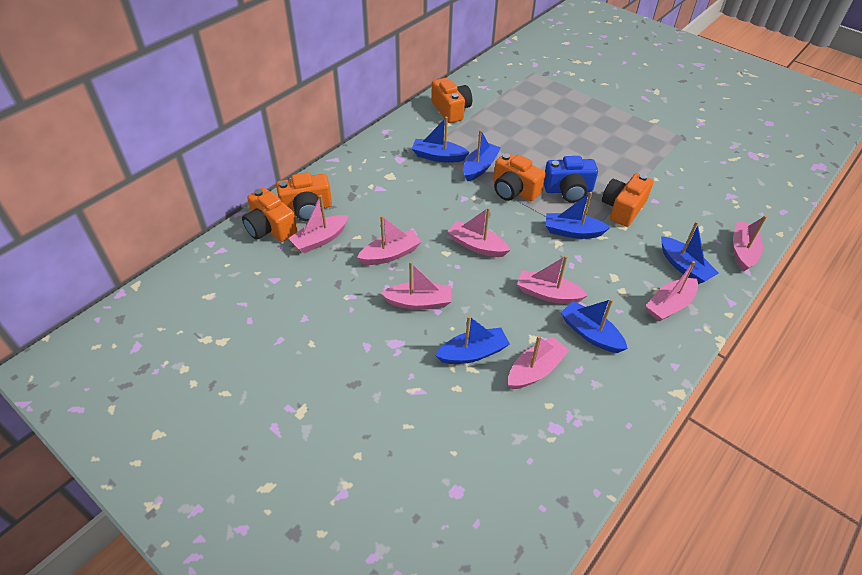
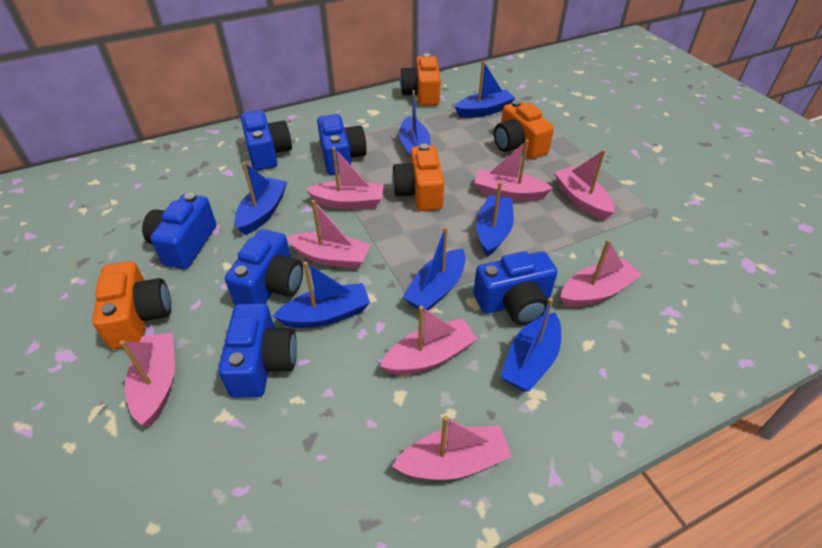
blue boat: 6 -> 7
blue camera: 1 -> 6
orange camera: 5 -> 4

